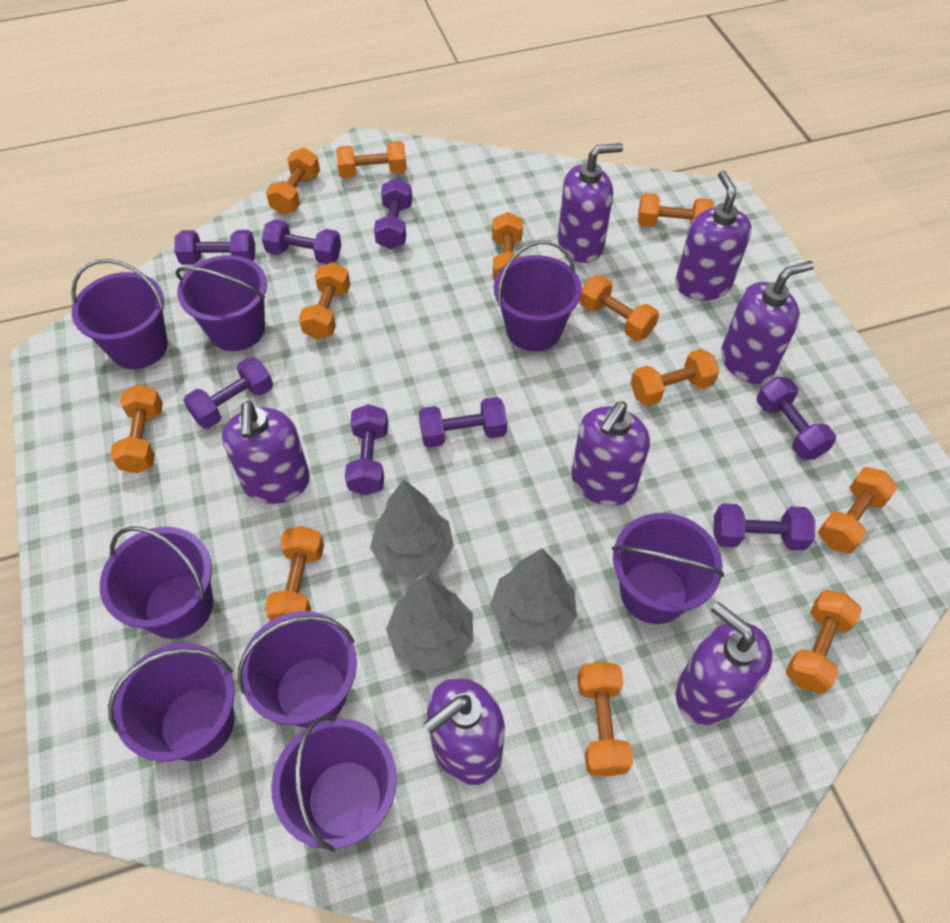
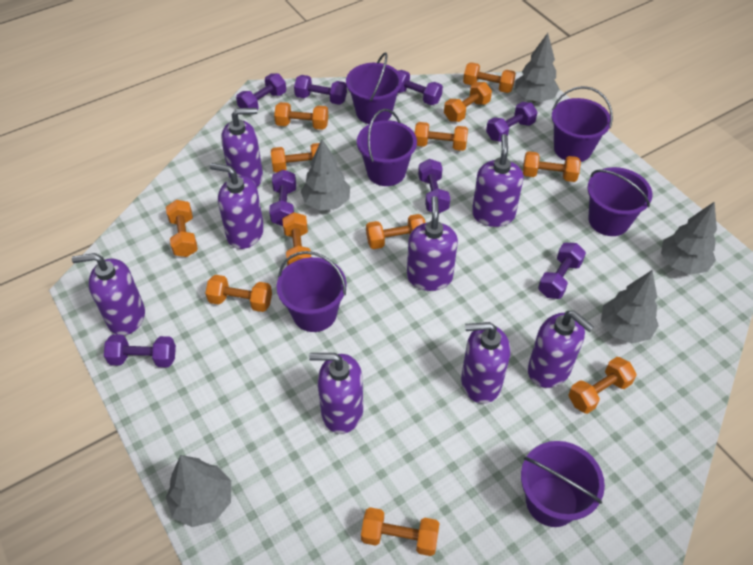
grey tree: 3 -> 5
purple bucket: 8 -> 6
purple soap dispenser: 7 -> 8

